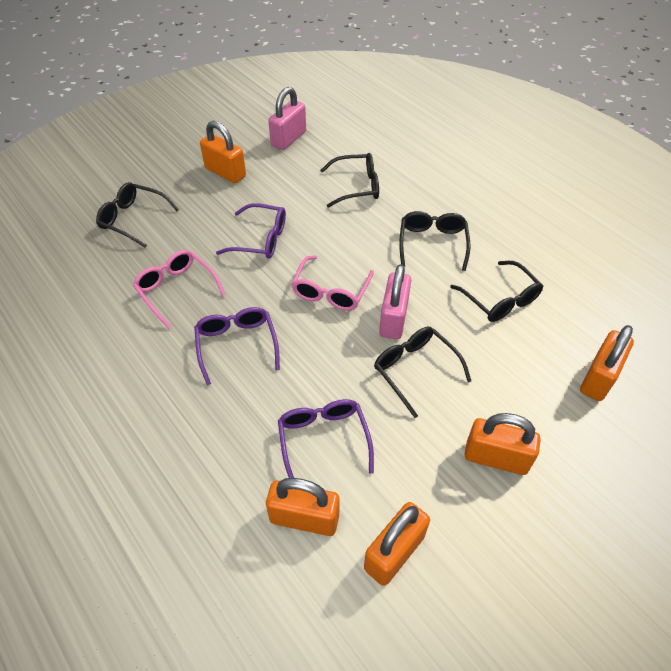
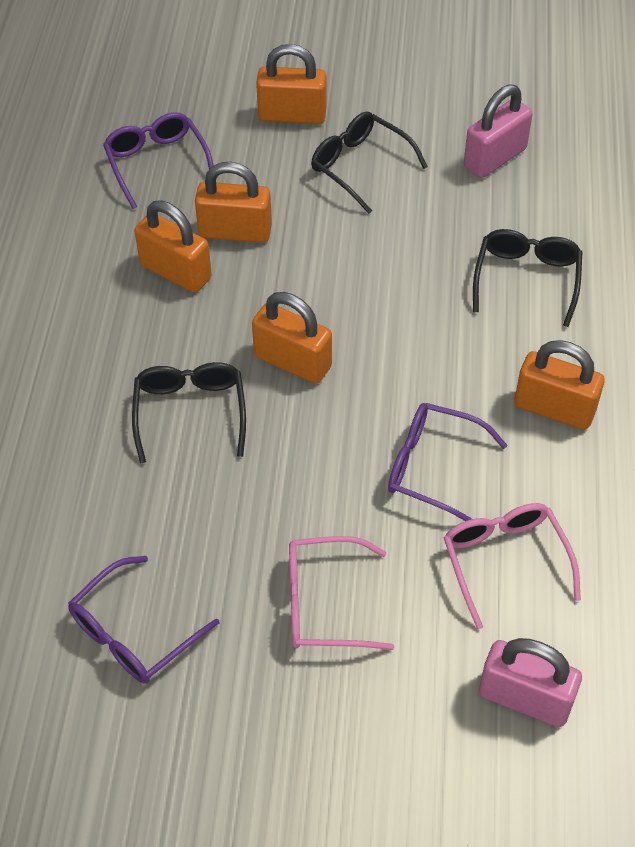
black glasses: 5 -> 3

